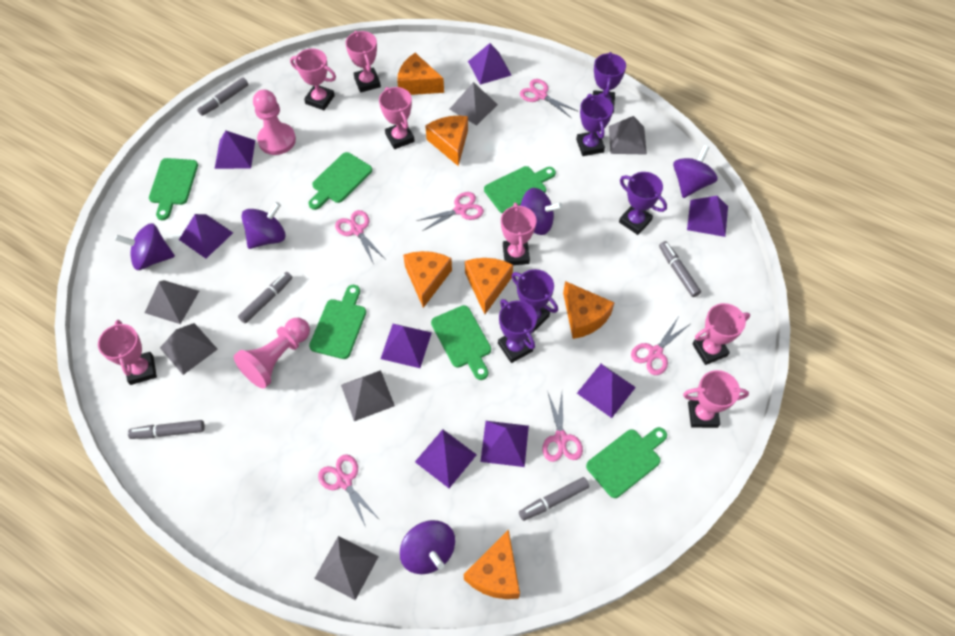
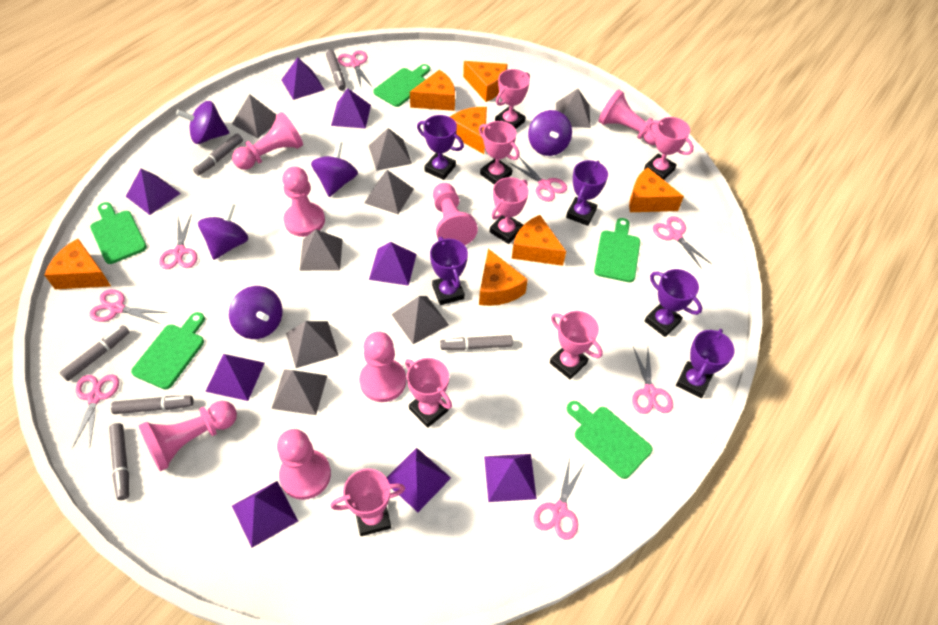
green cutting board: 6 -> 5
grey marker: 5 -> 6
grey pyramid: 6 -> 8
orange cheese: 6 -> 7
pink pawn: 2 -> 7
pink scissors: 6 -> 8

